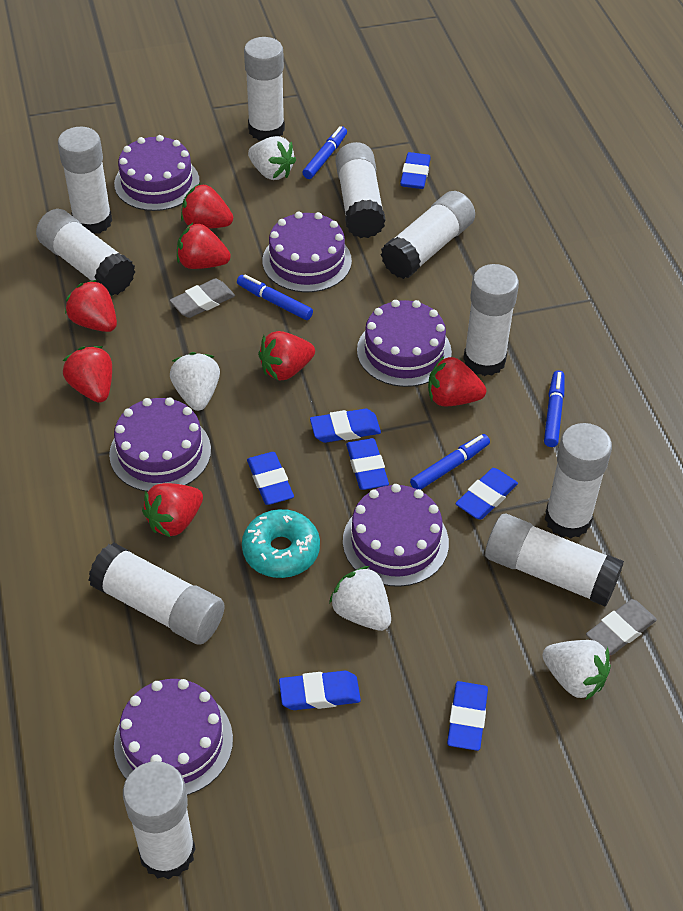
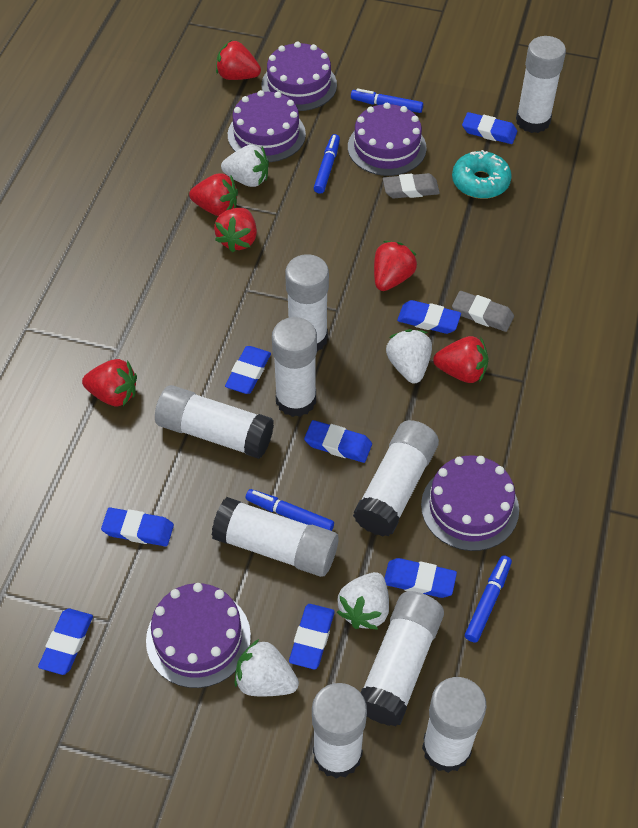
blue eraser: 7 -> 8
purple cake: 6 -> 5
red strawberry: 7 -> 6
white glue stick: 10 -> 9

